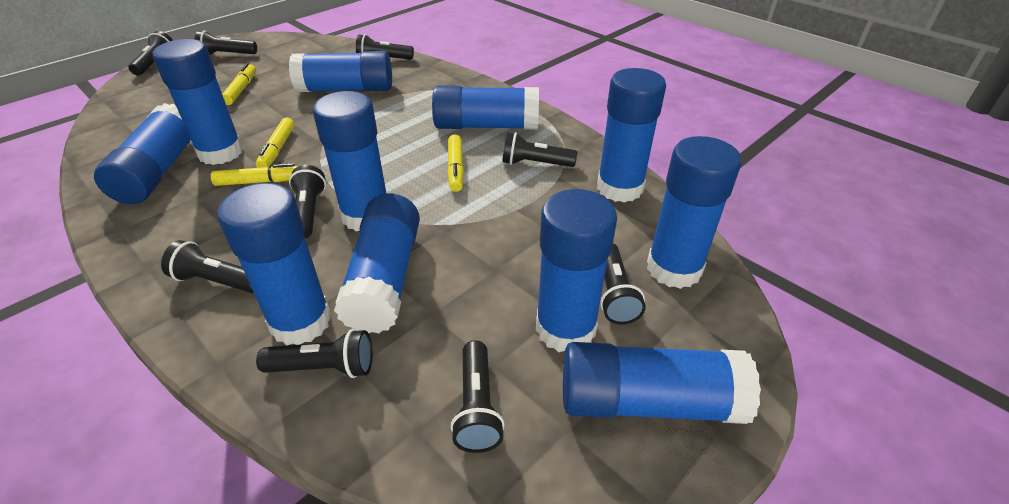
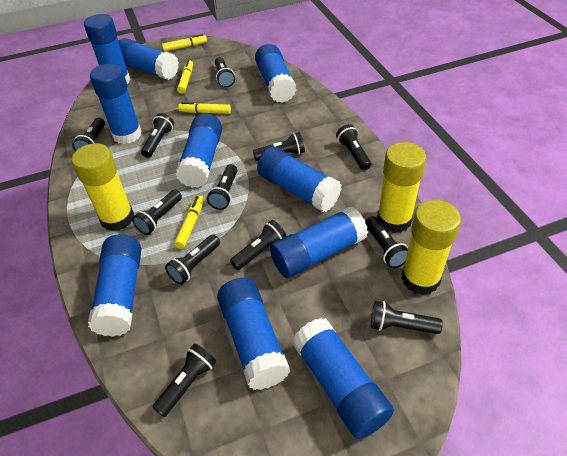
black flashlight: 9 -> 12
blue glue stick: 11 -> 10
yellow glue stick: 0 -> 3

